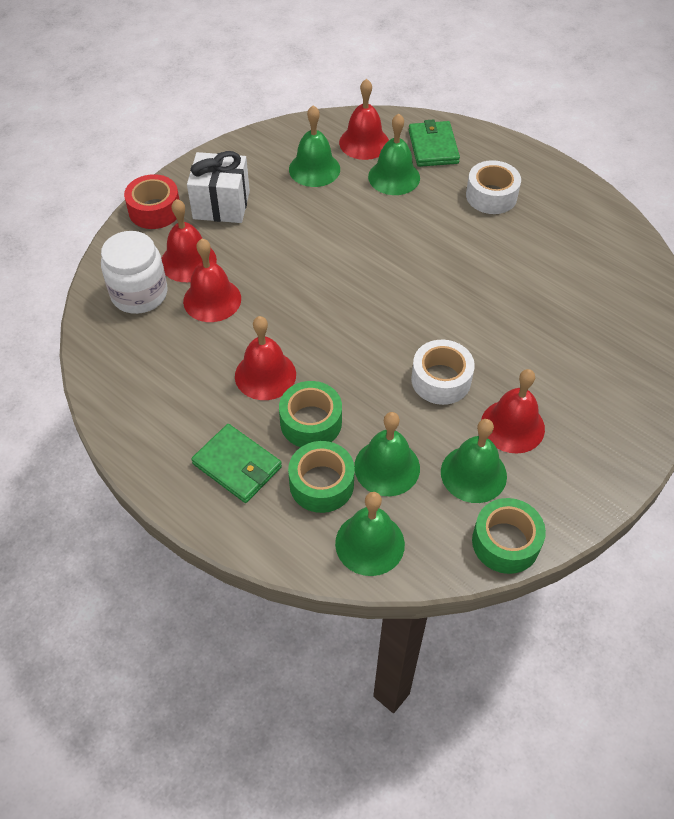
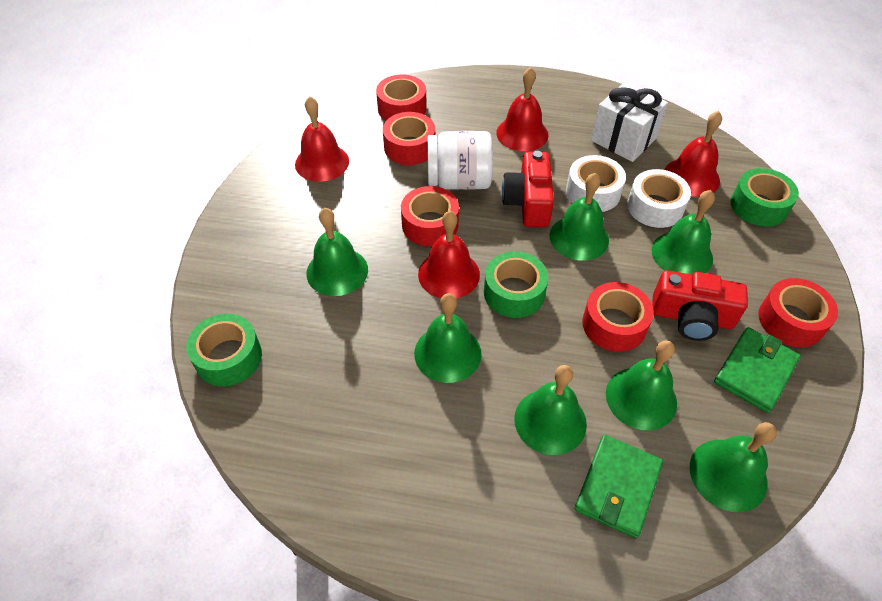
green bell: 5 -> 7
red bell: 5 -> 4
red camera: 0 -> 2
red tape: 1 -> 5

